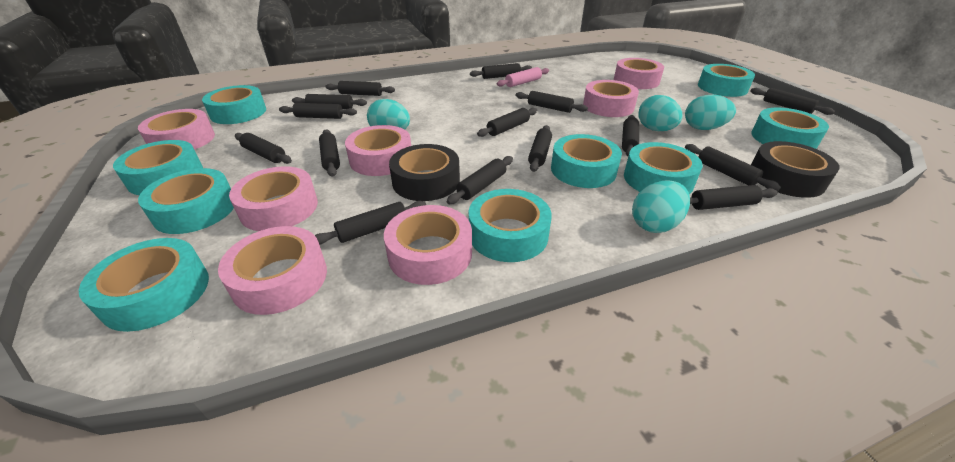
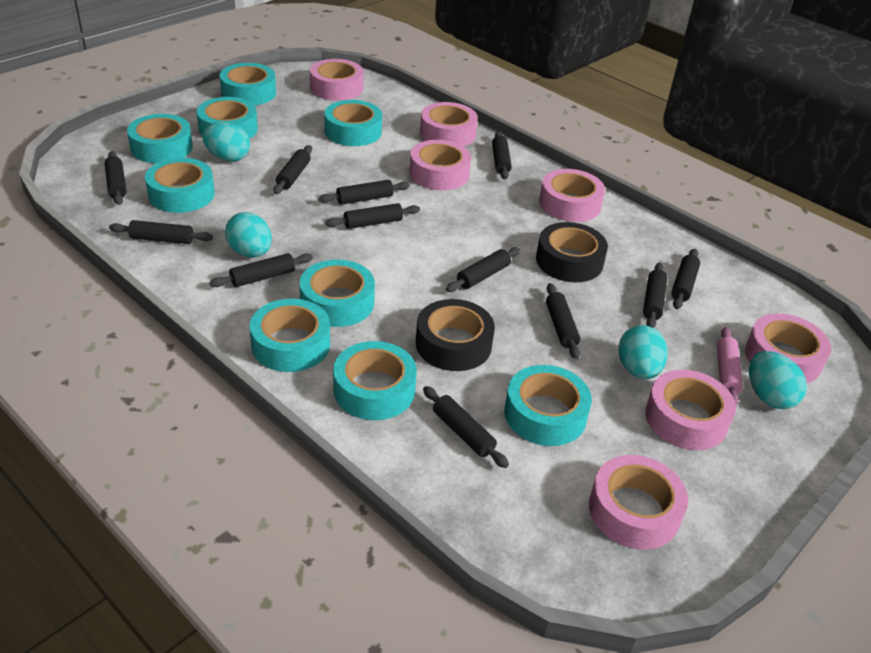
black rolling pin: 15 -> 12

